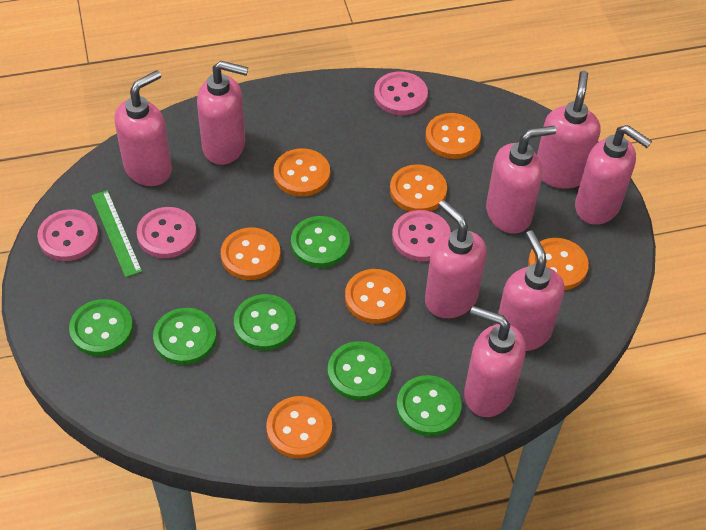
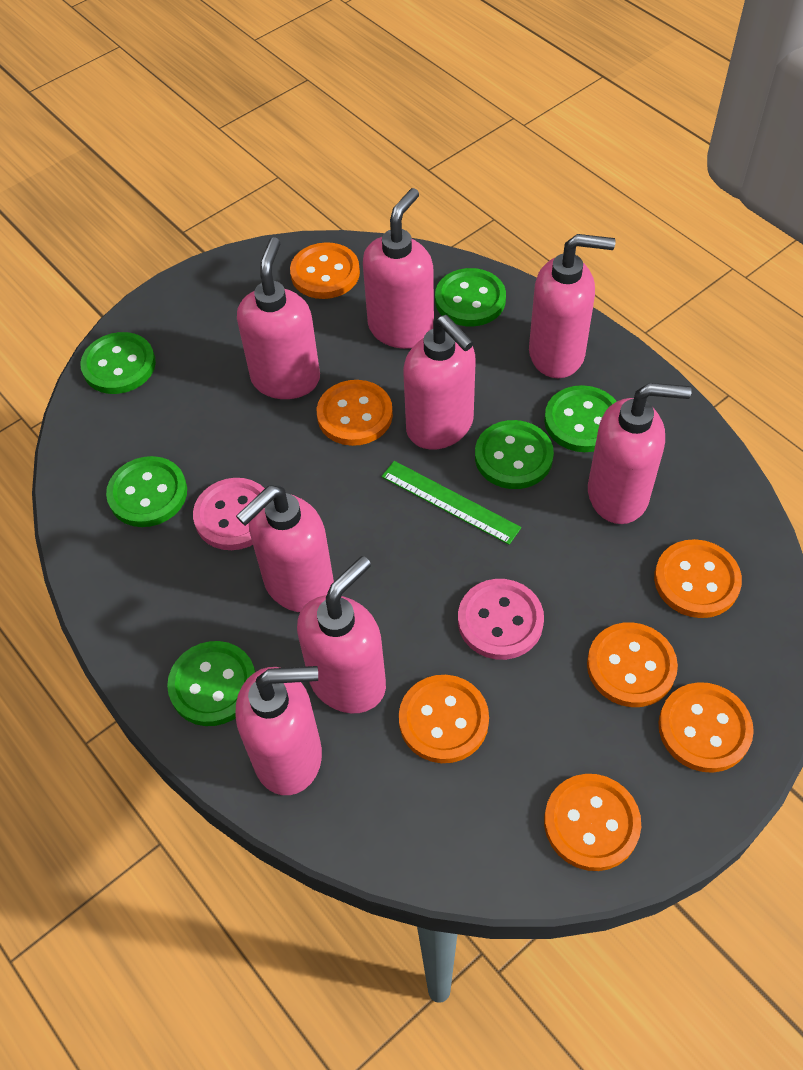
pink button: 4 -> 2

